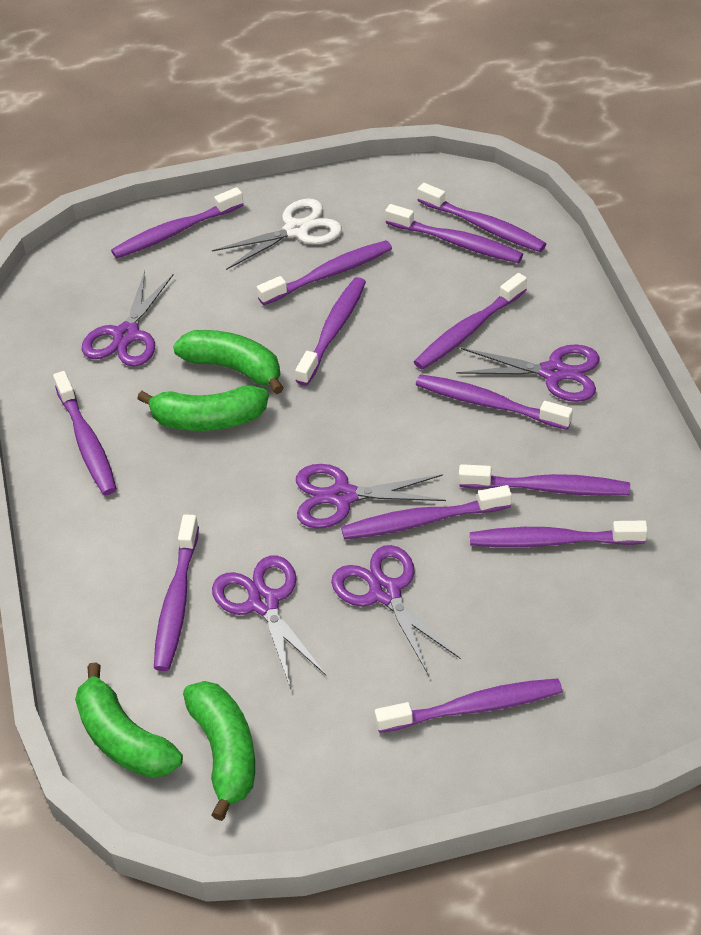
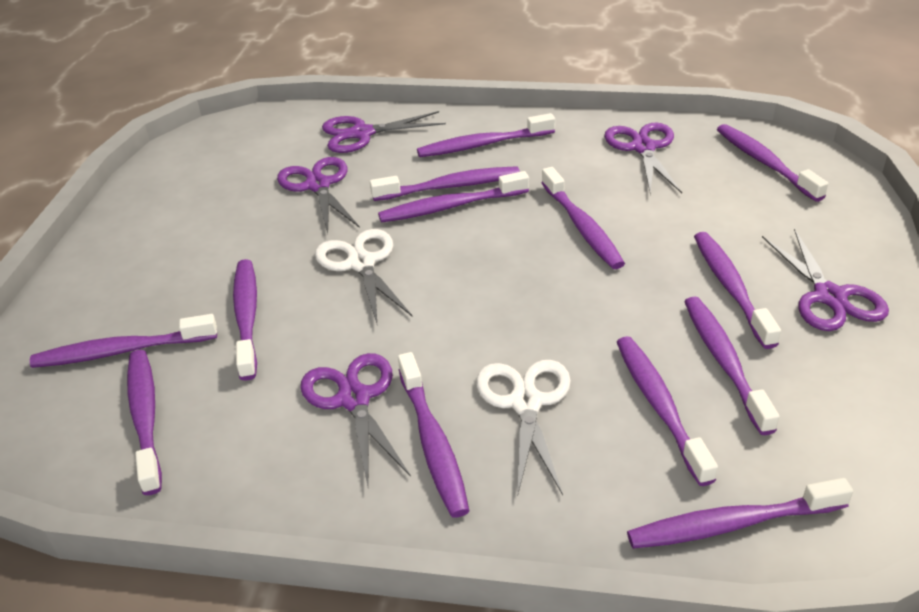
green banana: 4 -> 0
white scissors: 1 -> 2

